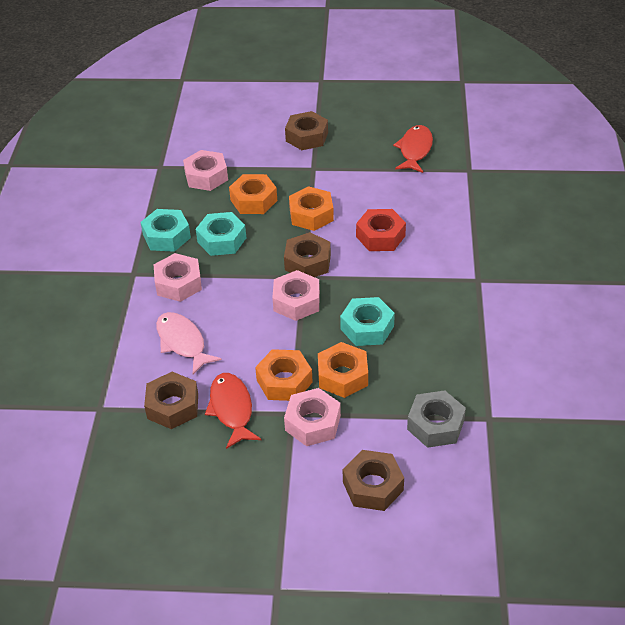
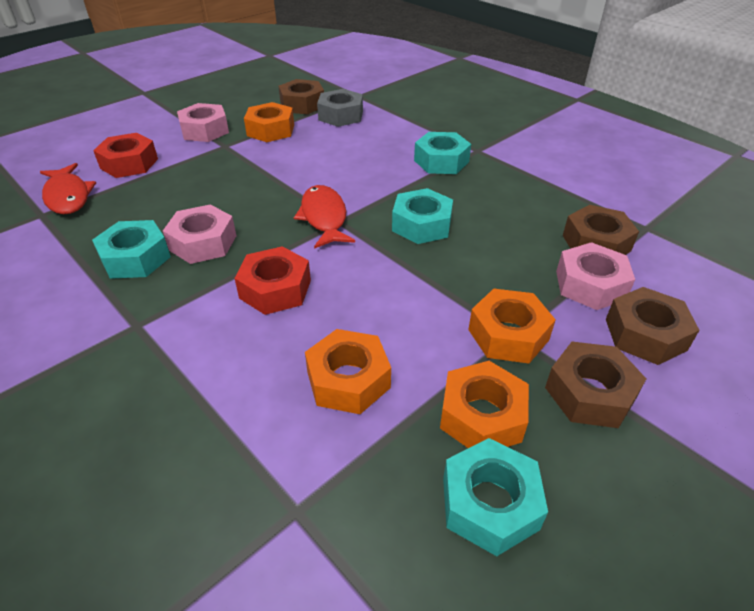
pink fish: 1 -> 0
pink nut: 4 -> 3
red nut: 1 -> 2
turquoise nut: 3 -> 4

